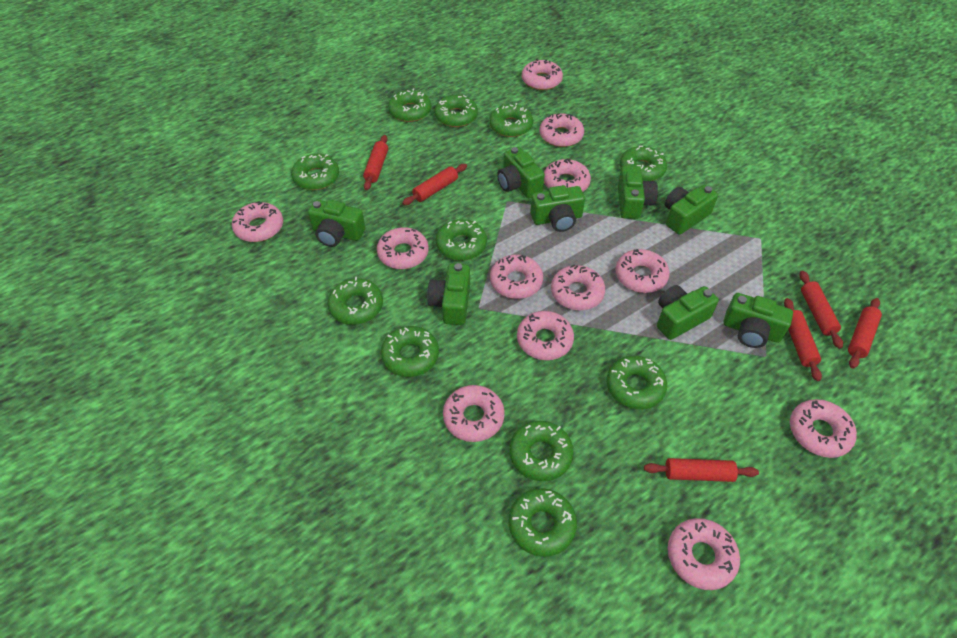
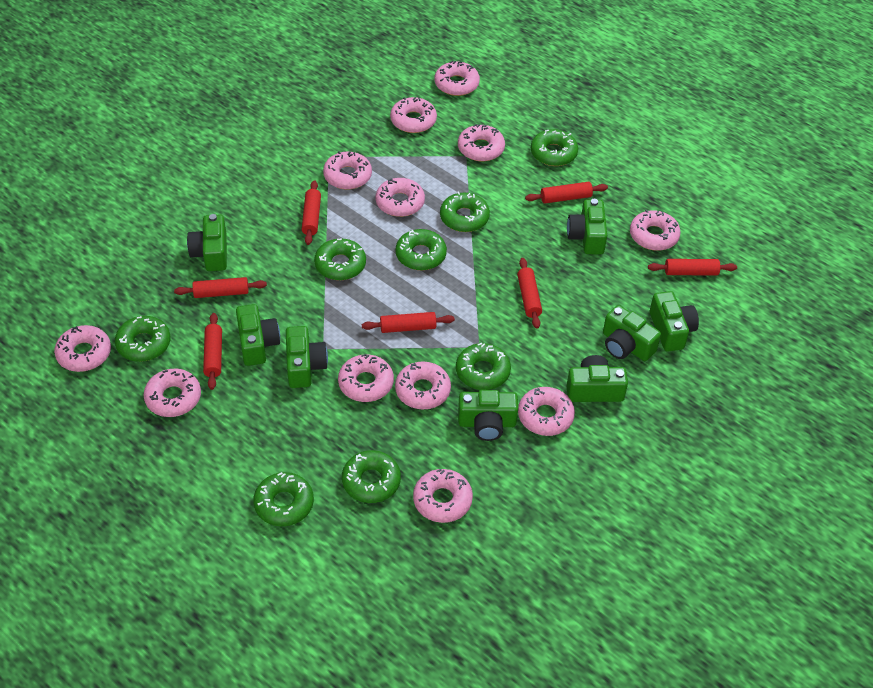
green donut: 11 -> 8
red rolling pin: 6 -> 7

